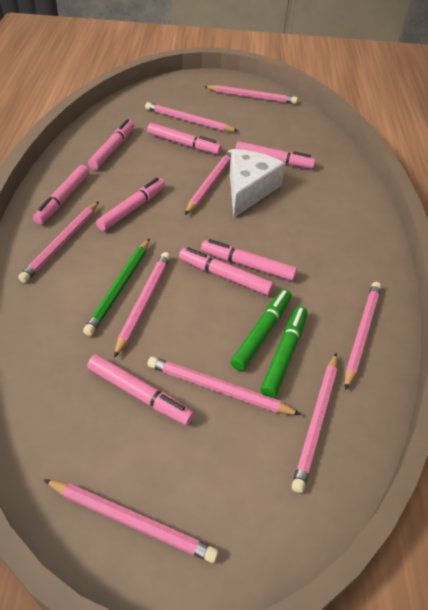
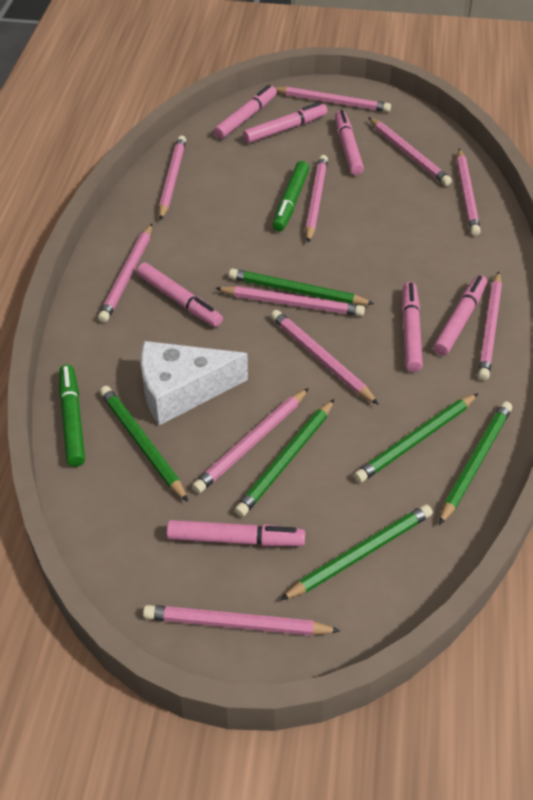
green pencil: 1 -> 6
pink marker: 8 -> 7
pink pencil: 9 -> 11

